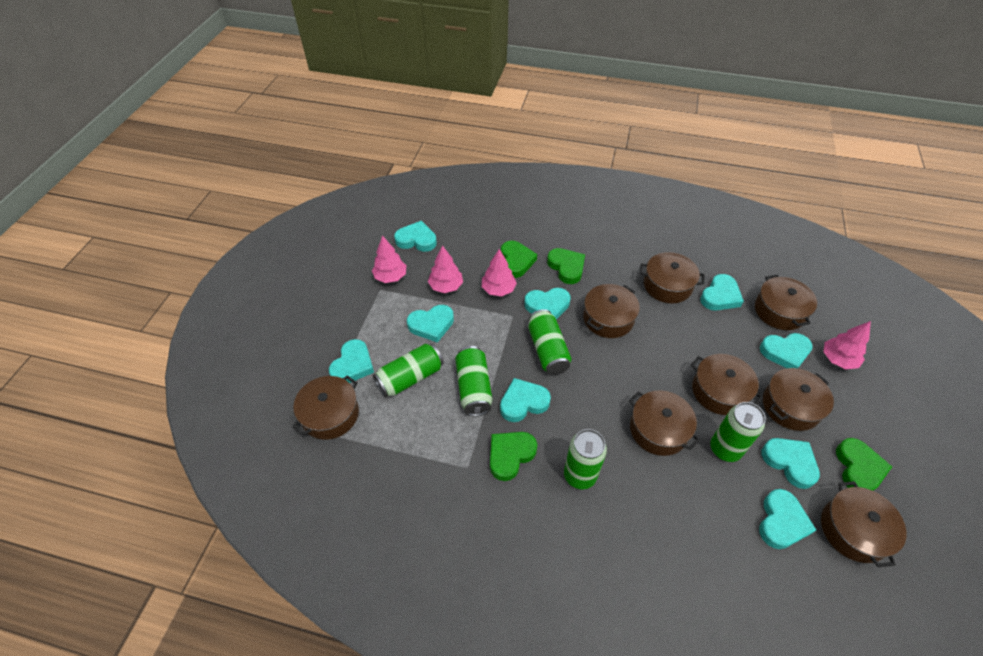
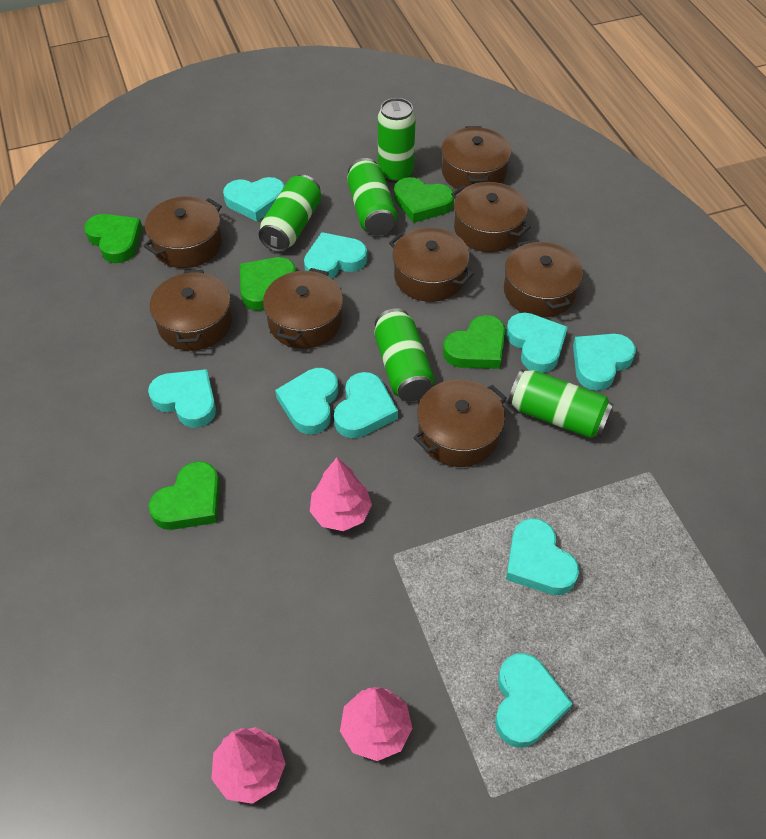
green heart: 4 -> 5
pink tree: 4 -> 3

